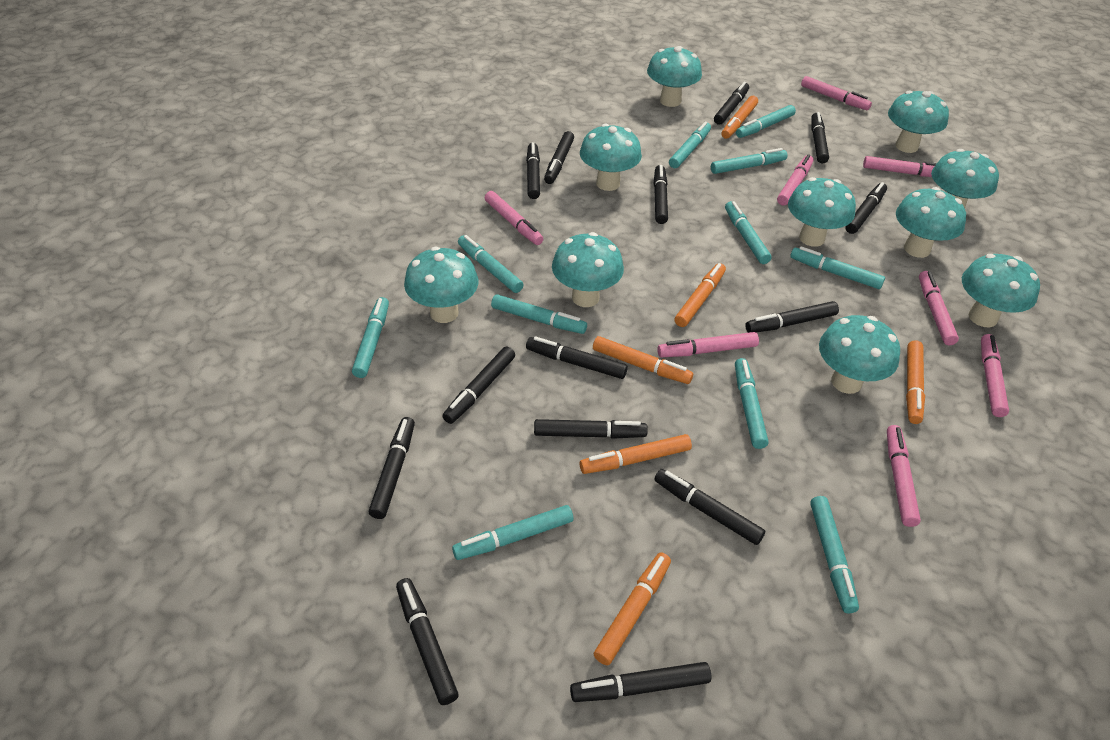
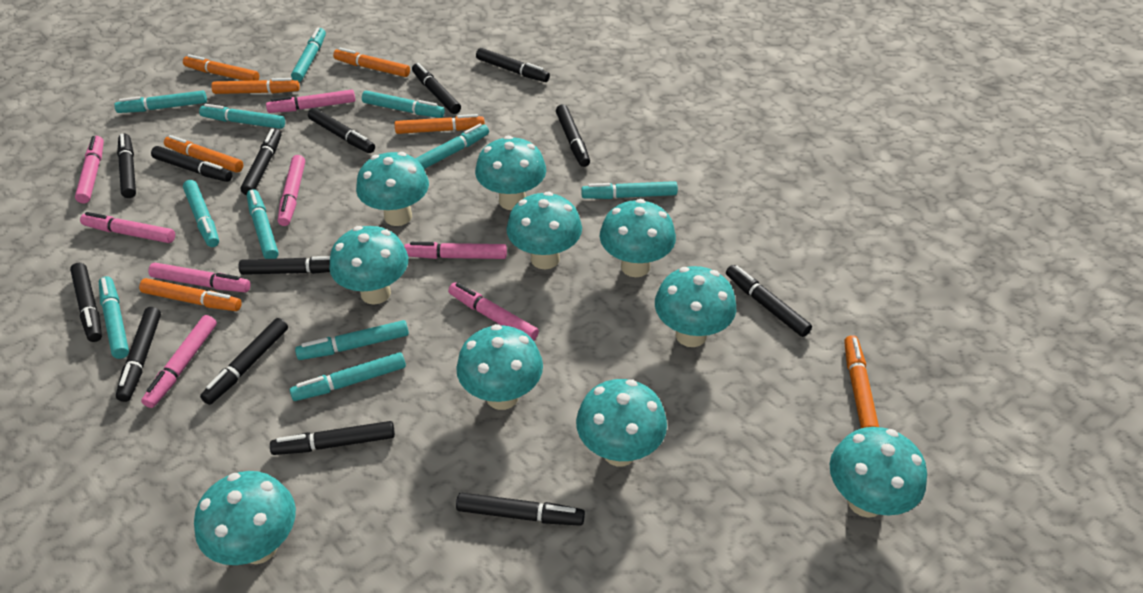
orange marker: 6 -> 7

